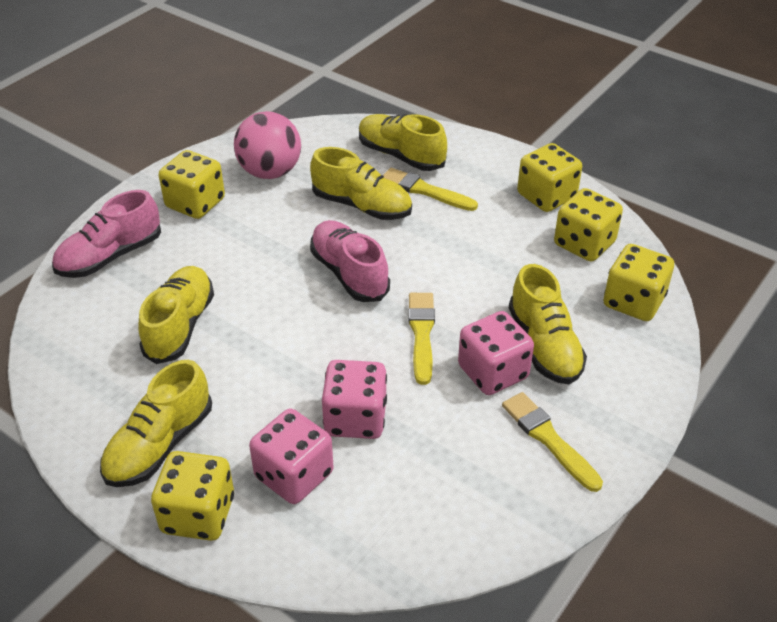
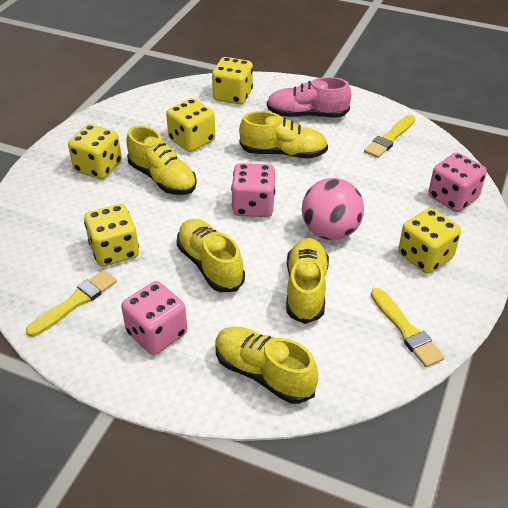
pink shoe: 2 -> 1

